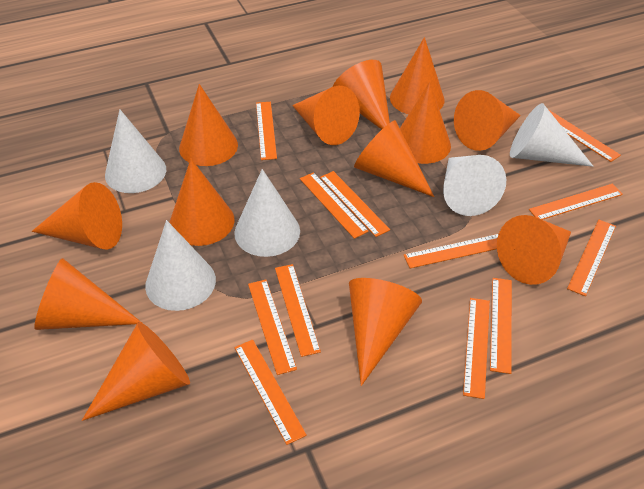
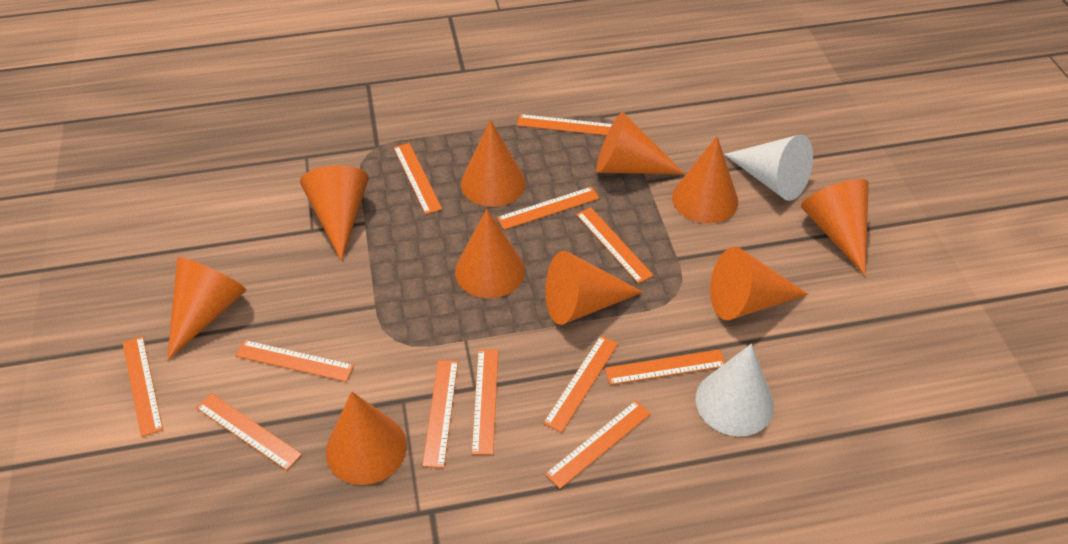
orange cone: 13 -> 10
white cone: 5 -> 2

